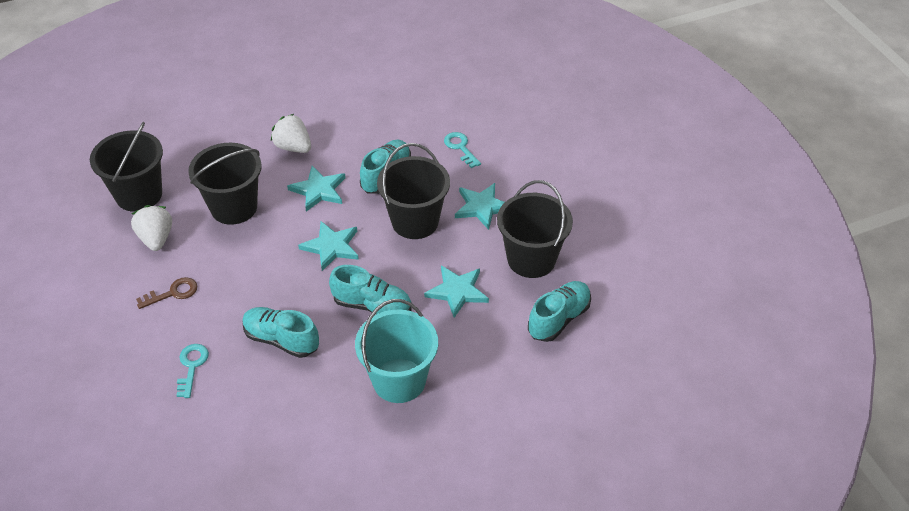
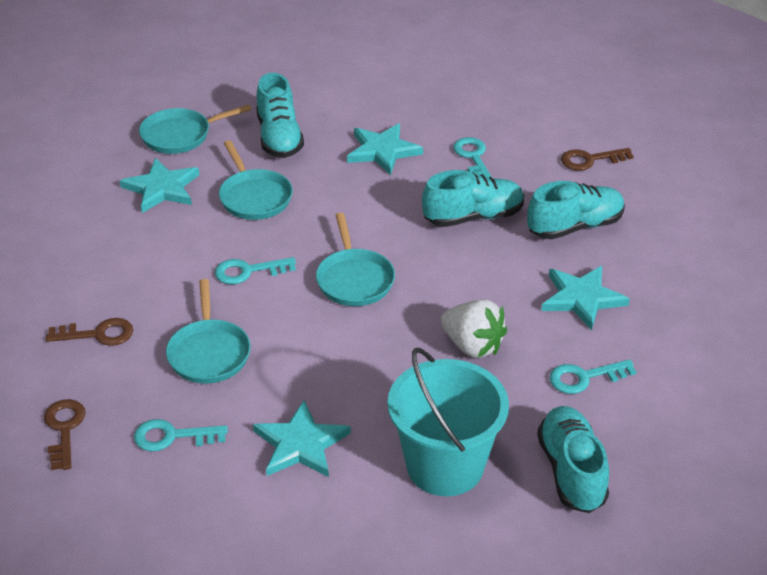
black bucket: 4 -> 0
brown key: 1 -> 3
turquoise key: 2 -> 4
turquoise pan: 0 -> 4
white strawberry: 2 -> 1

